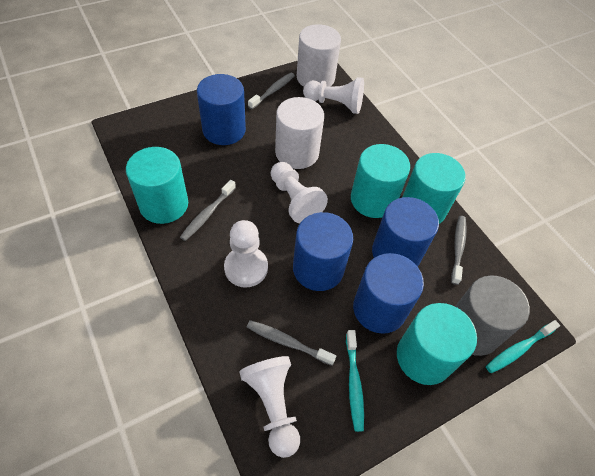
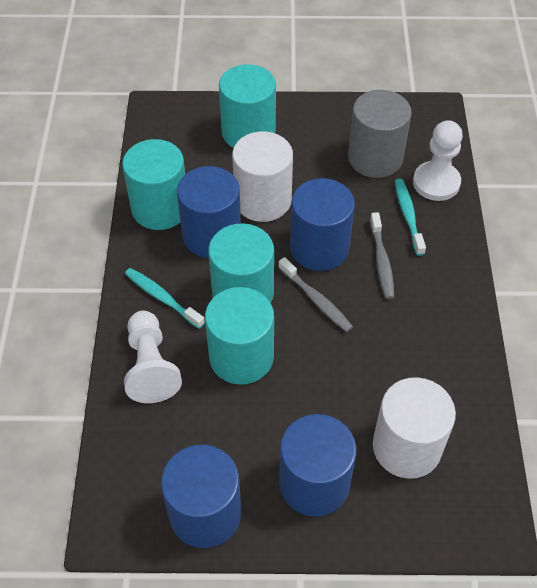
grey toothbrush: 4 -> 2
white pawn: 4 -> 2

